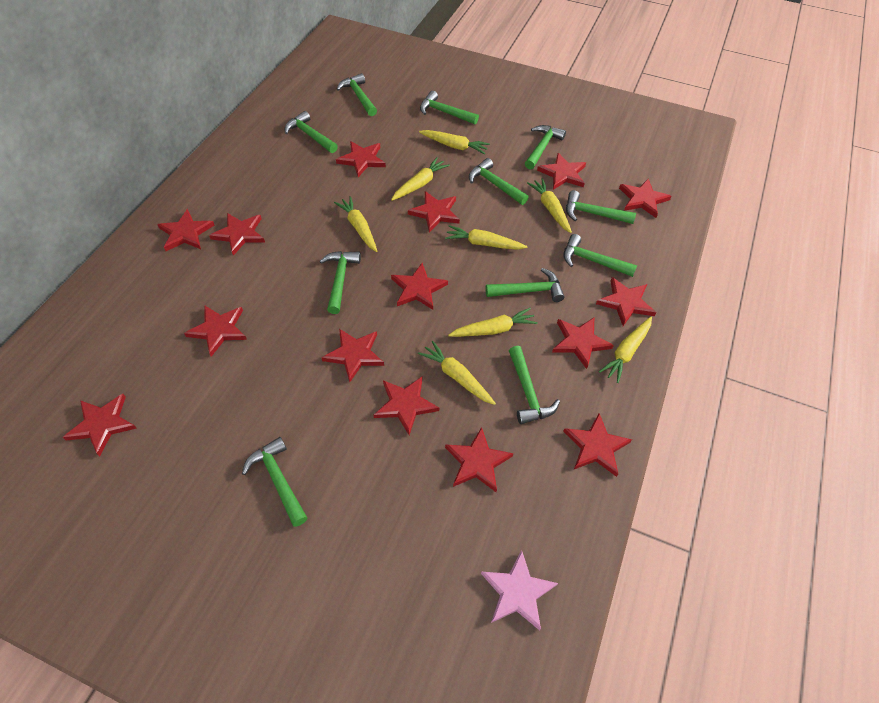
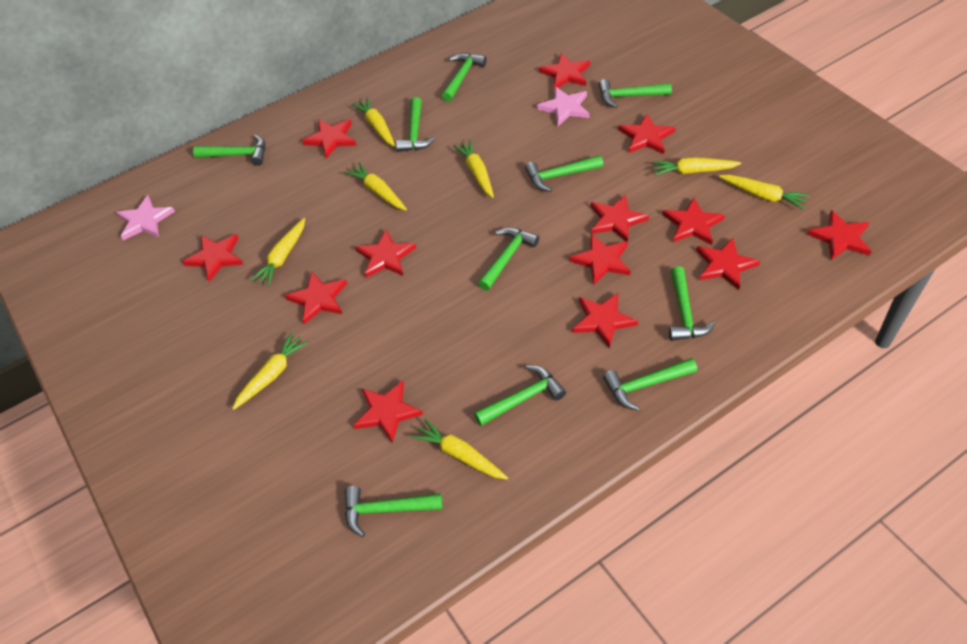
green hammer: 11 -> 10
pink star: 1 -> 2
red star: 15 -> 13

